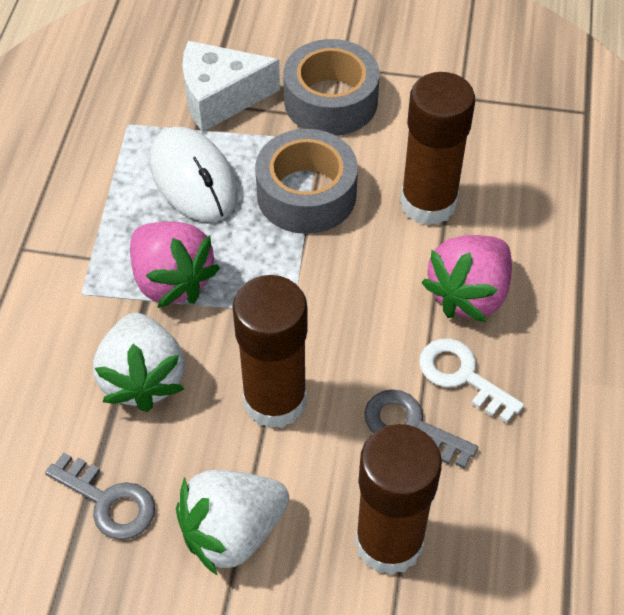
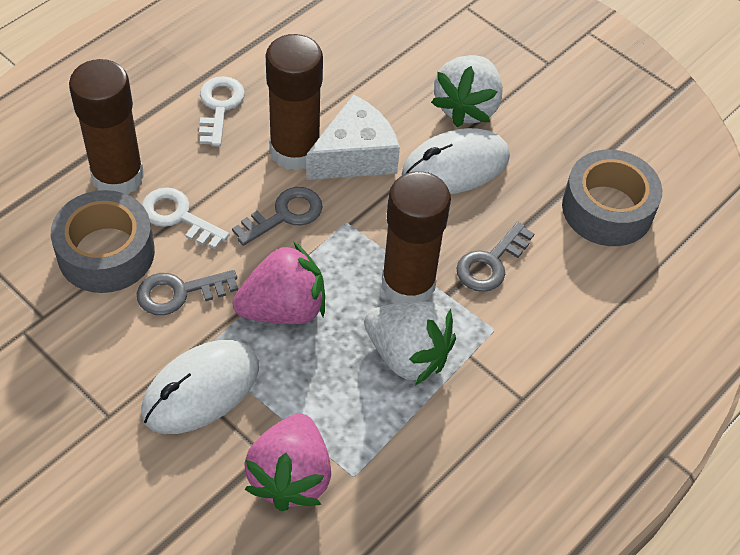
grey key: 2 -> 3
white key: 1 -> 2
white mouse: 1 -> 2

